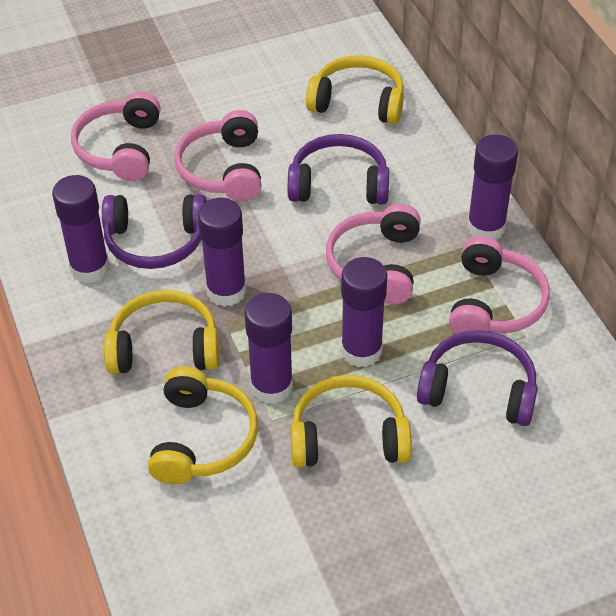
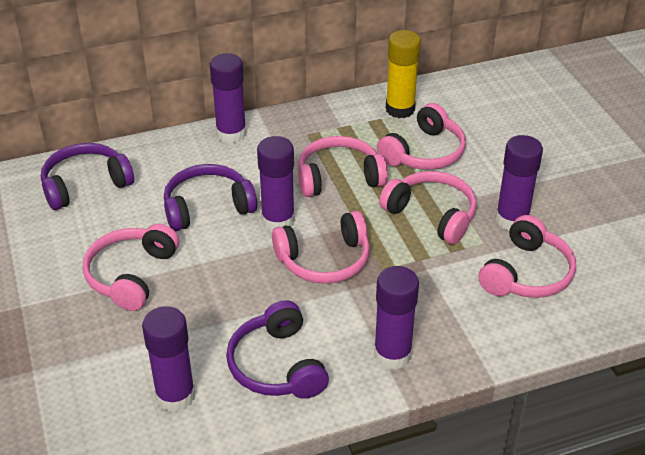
pink headphones: 4 -> 6
yellow glue stick: 0 -> 1
yellow headphones: 4 -> 0

